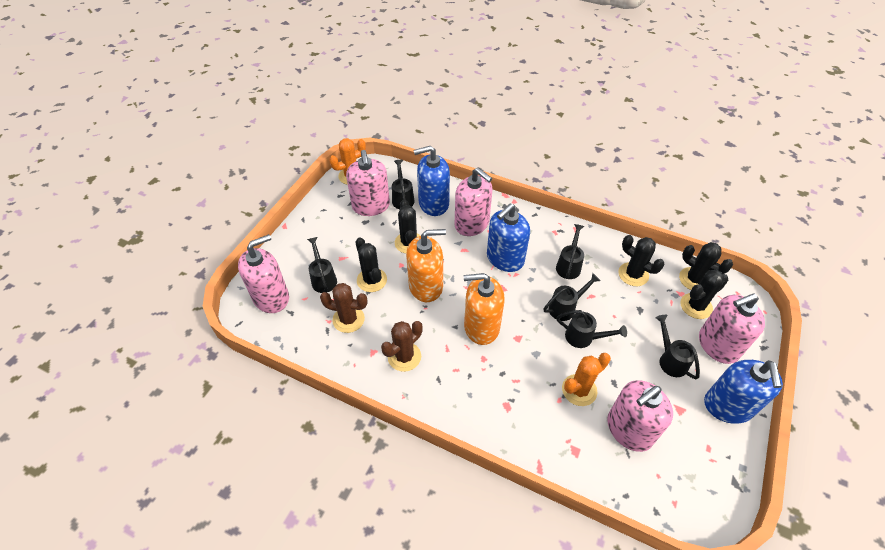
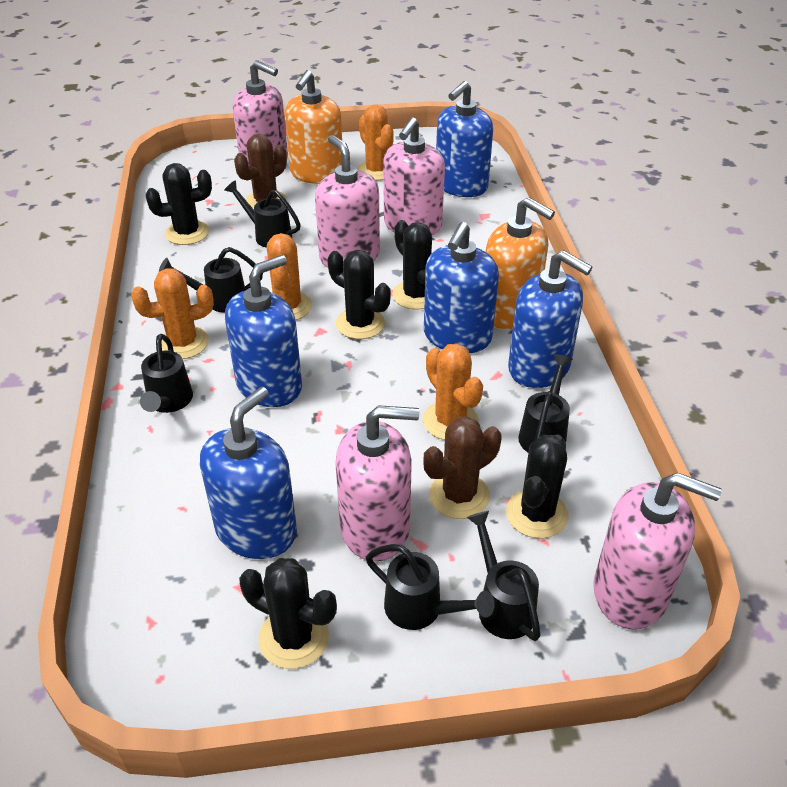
blue soap dispenser: 3 -> 5
orange cactus: 2 -> 4

